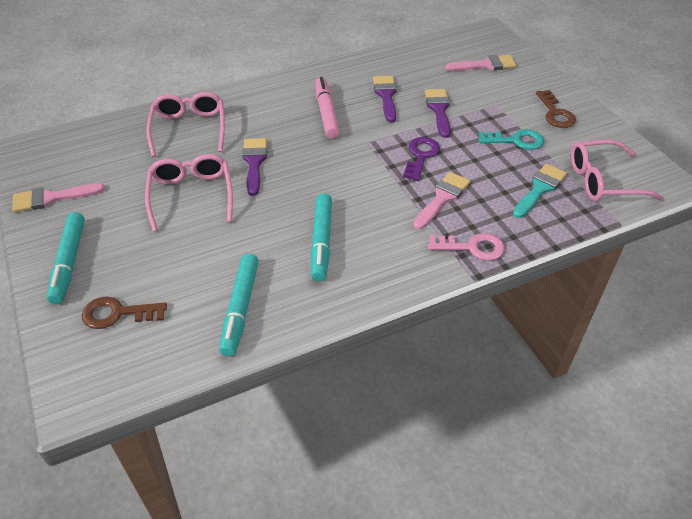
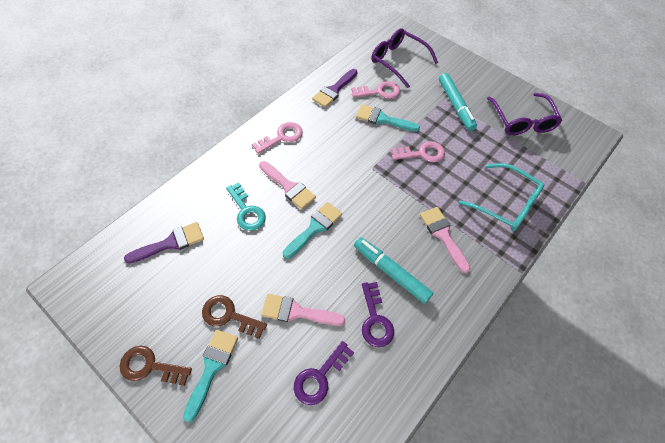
pink glasses: 3 -> 0
pink key: 1 -> 3
pink marker: 1 -> 0
purple brush: 3 -> 2
purple glasses: 0 -> 2
purple key: 1 -> 2
turquoise brush: 1 -> 3
turquoise glasses: 0 -> 1
turquoise marker: 3 -> 2

